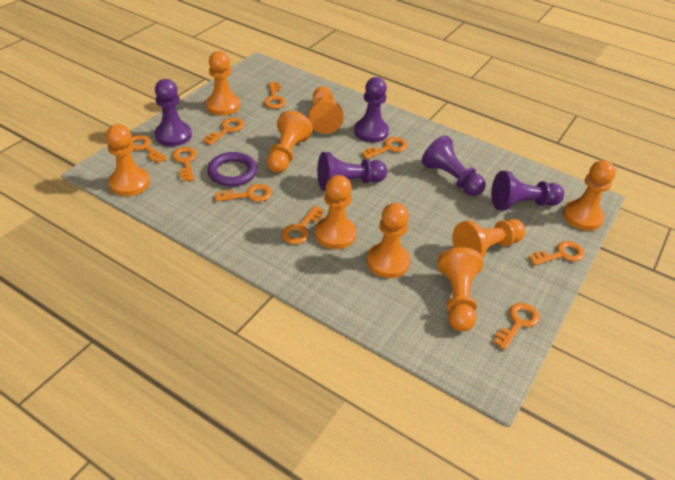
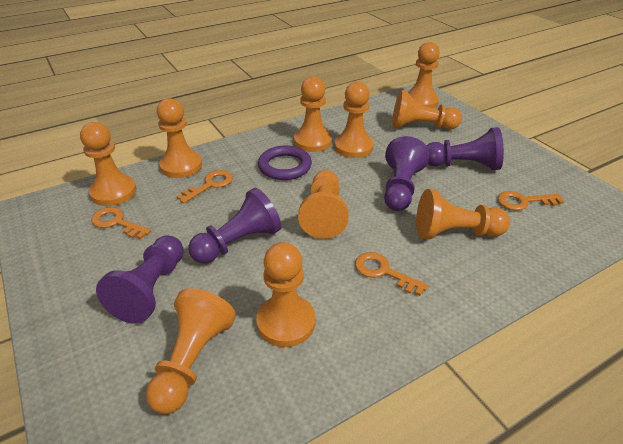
orange key: 9 -> 4
orange pawn: 9 -> 10
purple pawn: 5 -> 4

